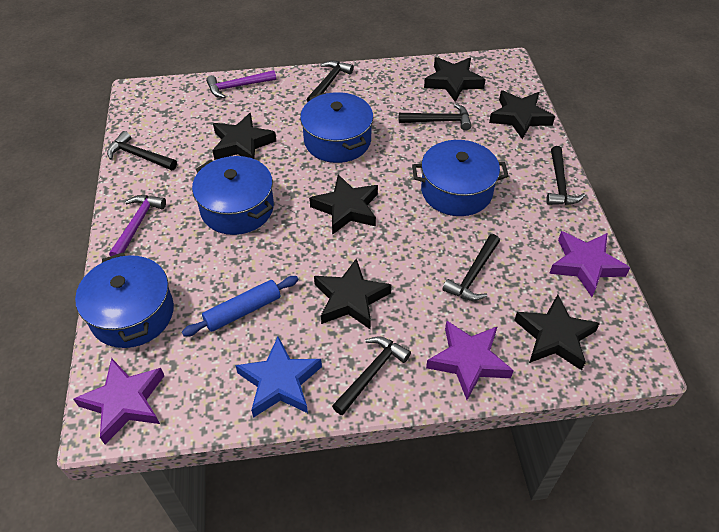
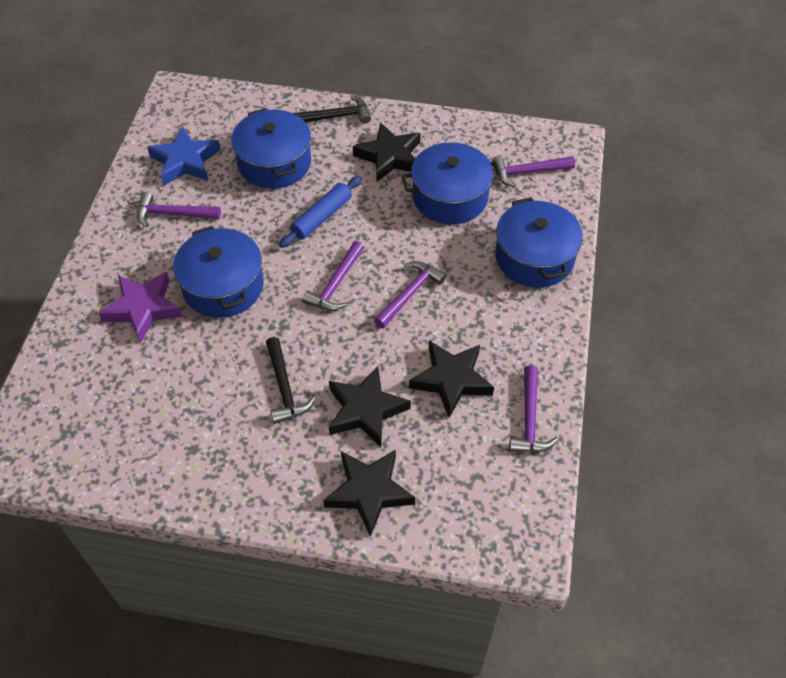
black hammer: 6 -> 2
black star: 6 -> 4
purple hammer: 2 -> 5
purple star: 3 -> 1

